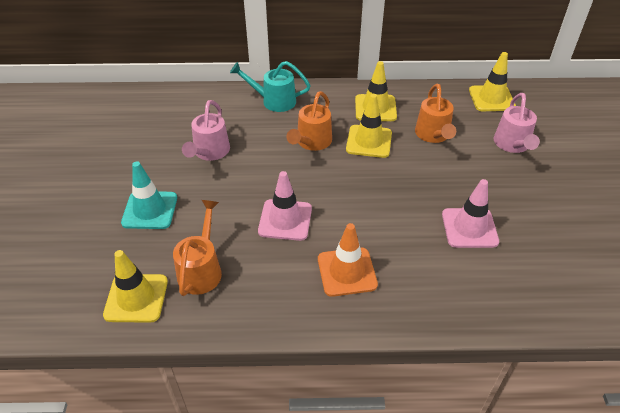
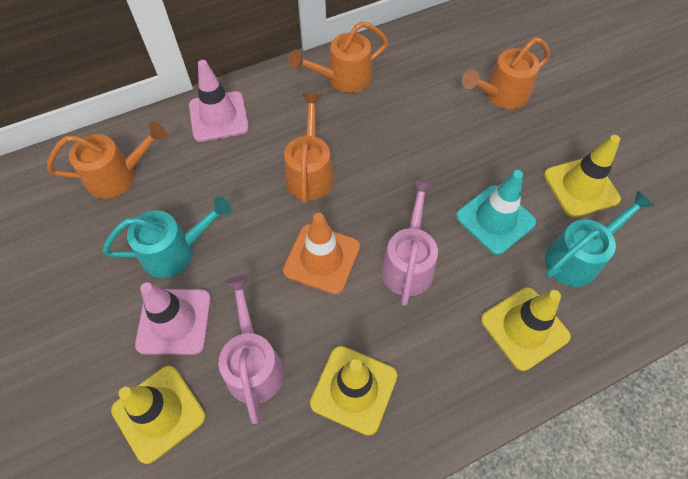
orange watering can: 3 -> 4
turquoise watering can: 1 -> 2

